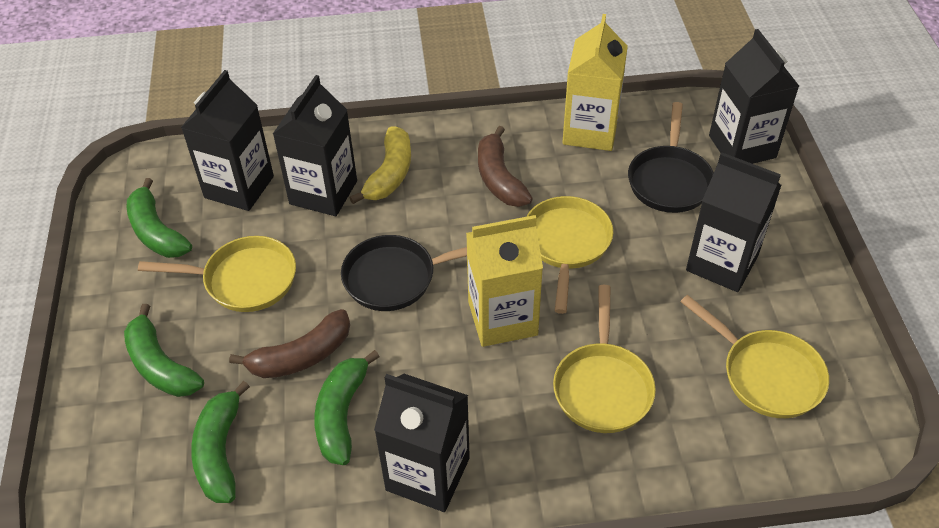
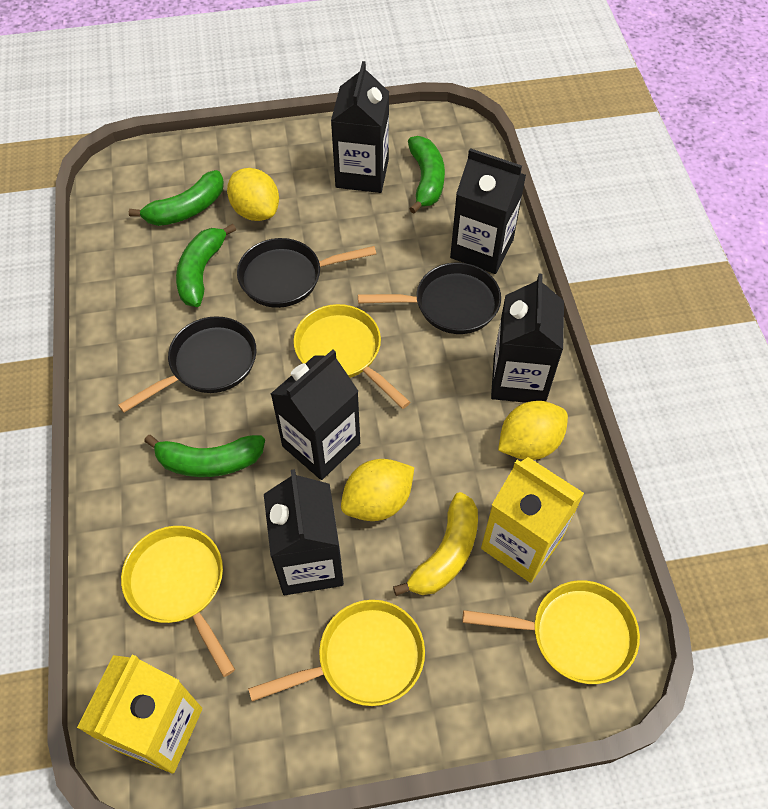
black pan: 2 -> 3
brown banana: 2 -> 0
yellow lemon: 0 -> 3

